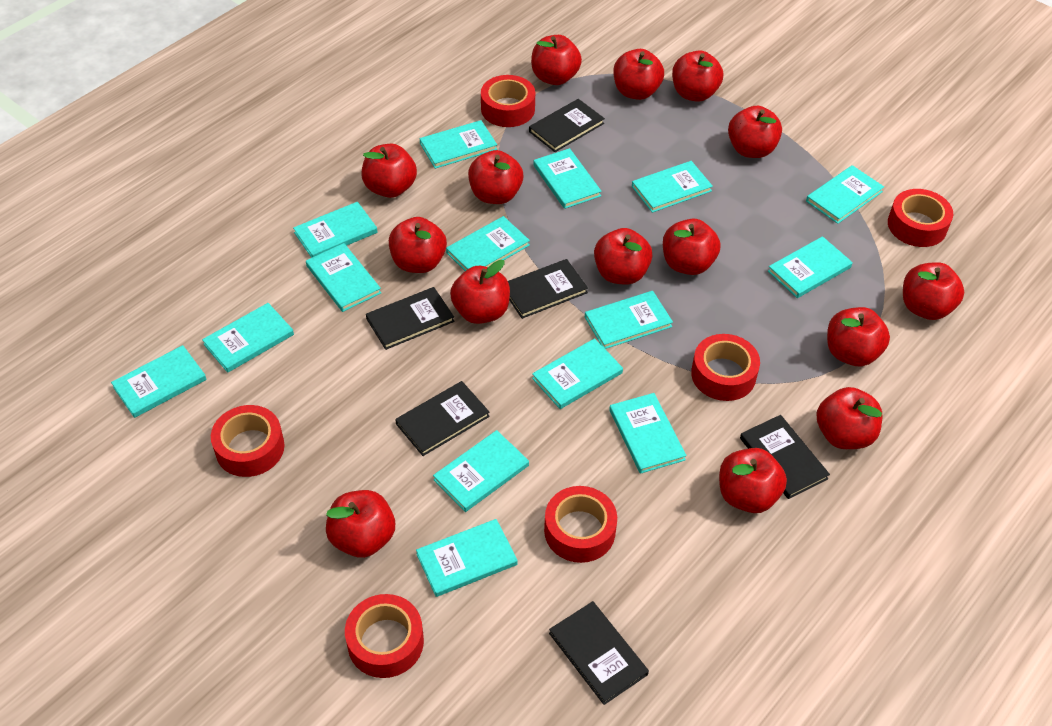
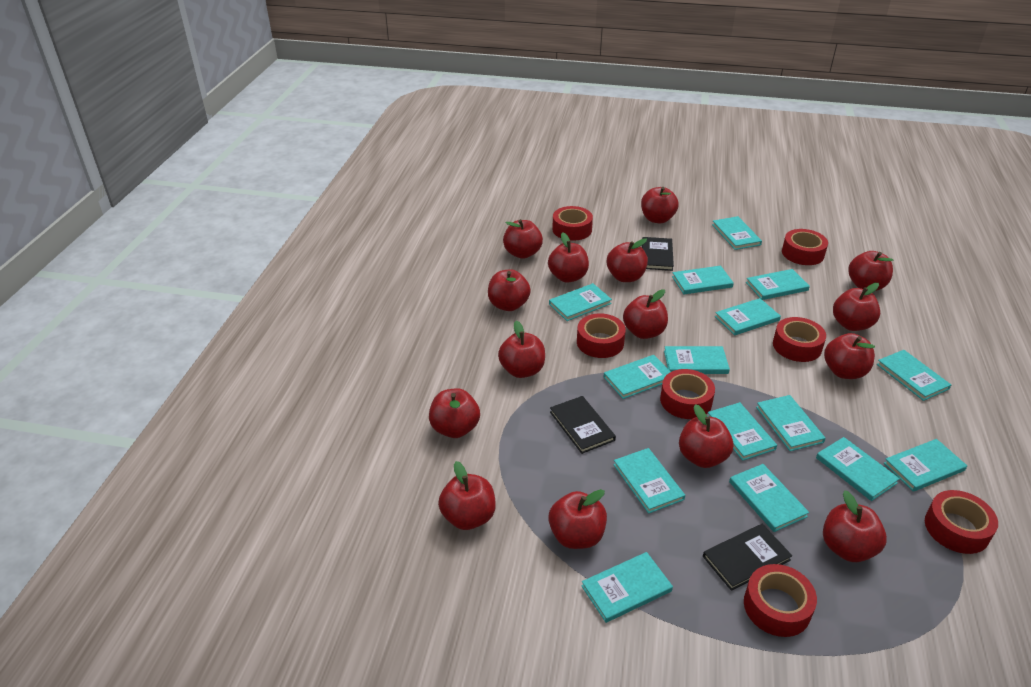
black book: 6 -> 3
red tape: 6 -> 7

